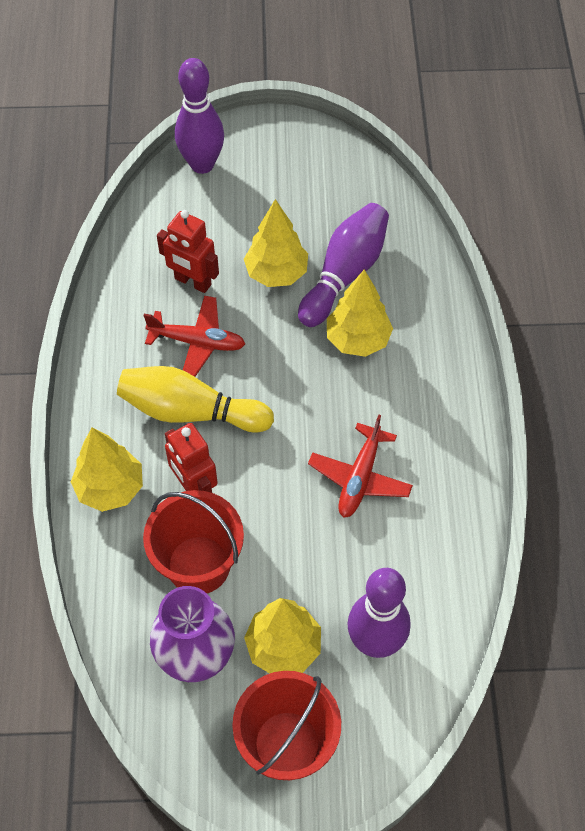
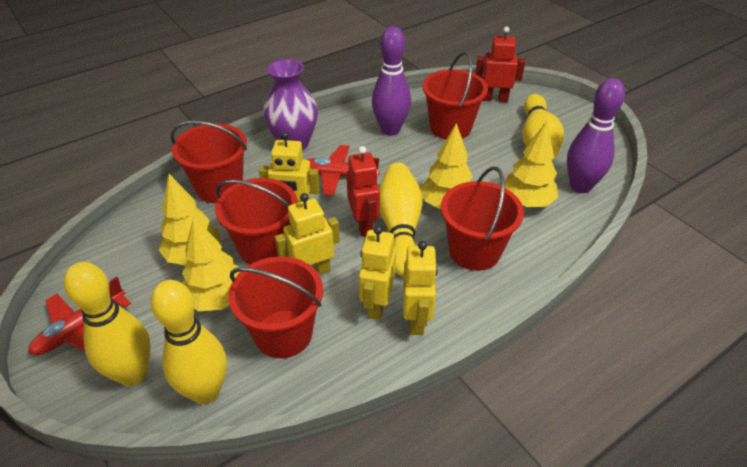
purple bowling pin: 3 -> 2
red bucket: 2 -> 5
yellow bowling pin: 1 -> 4
yellow robot: 0 -> 4

